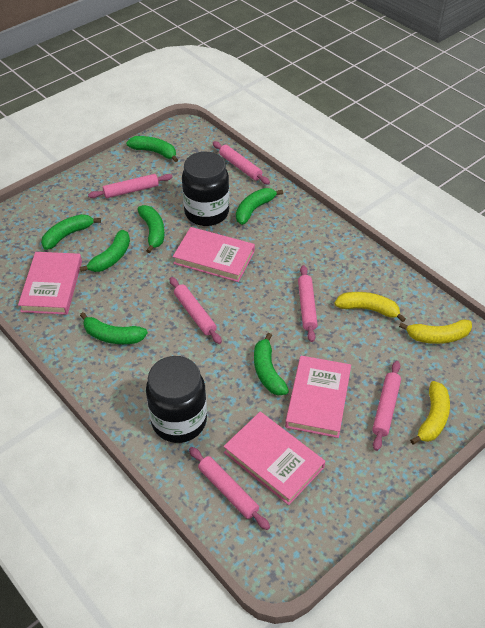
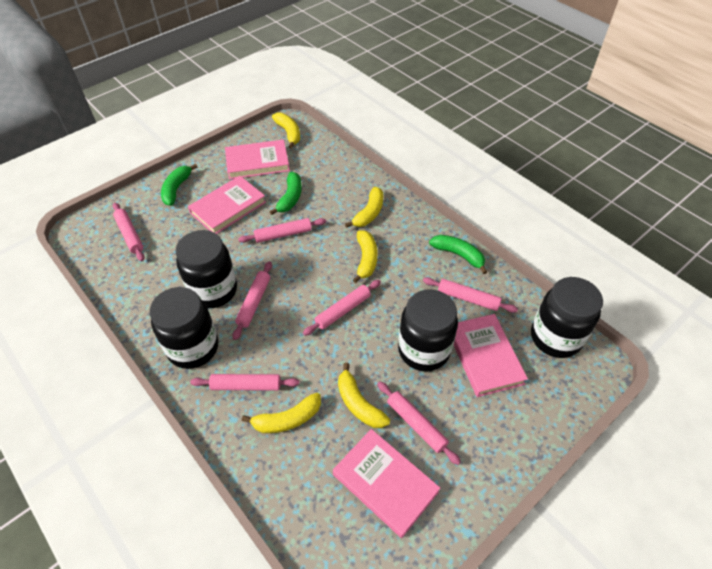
black jar: 2 -> 4
green banana: 7 -> 3
pink rolling pin: 6 -> 7
yellow banana: 3 -> 5

